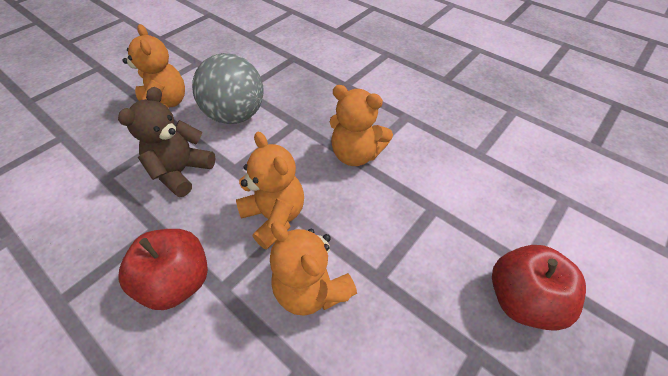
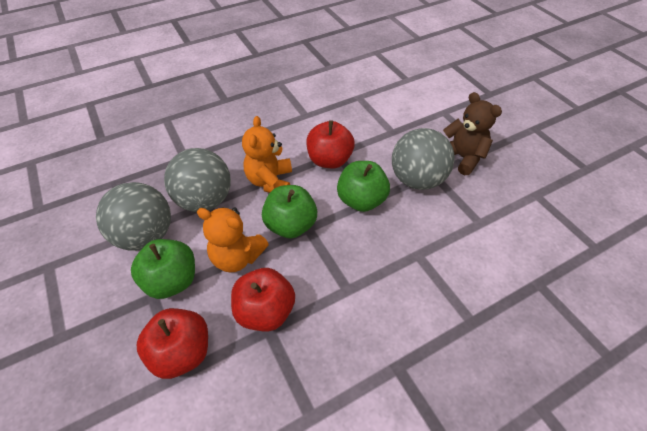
green apple: 0 -> 3
grey ball: 1 -> 3
orange teddy bear: 4 -> 2
red apple: 2 -> 3

